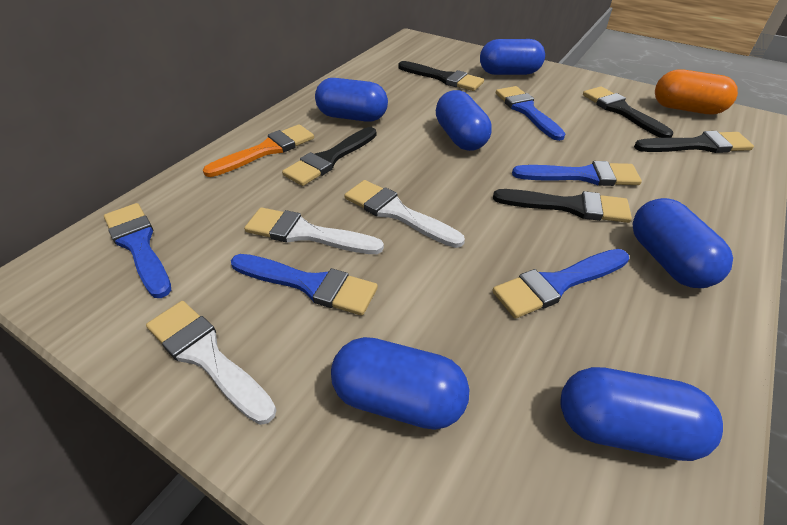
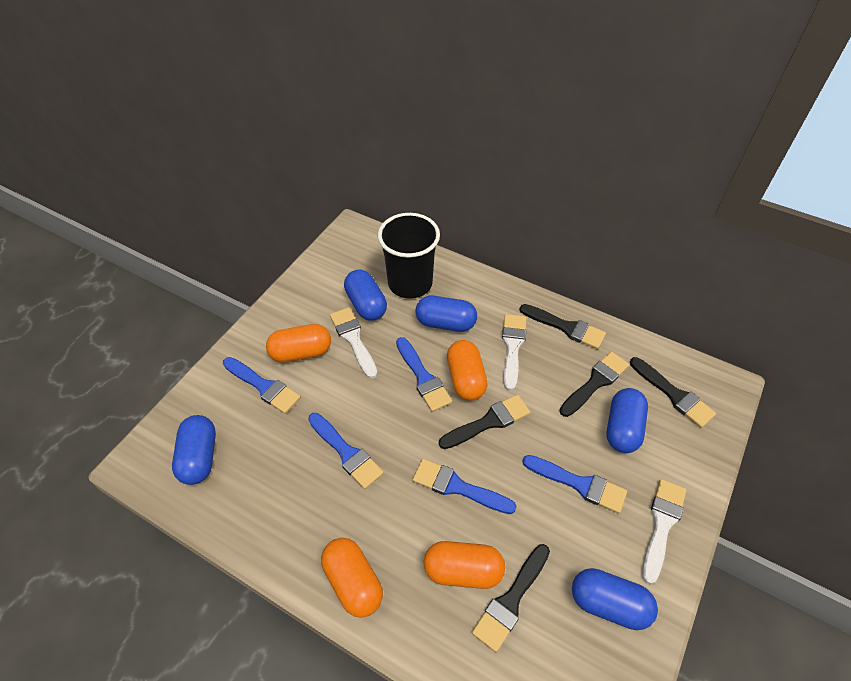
black cup: 0 -> 1
blue capsule: 6 -> 5
orange brush: 1 -> 0
orange capsule: 1 -> 4

